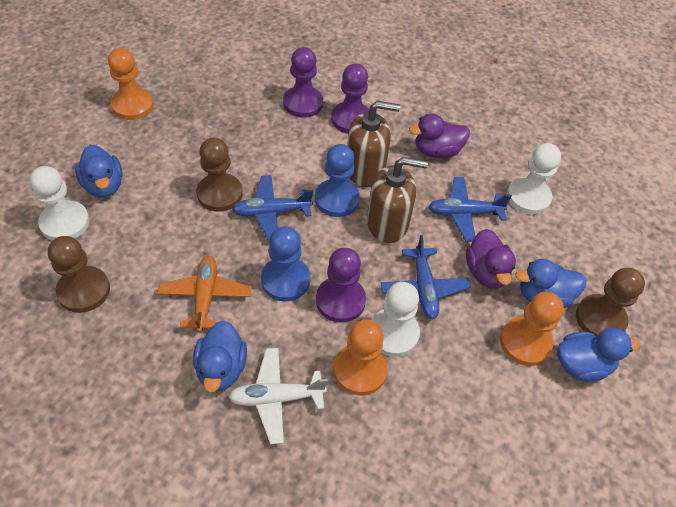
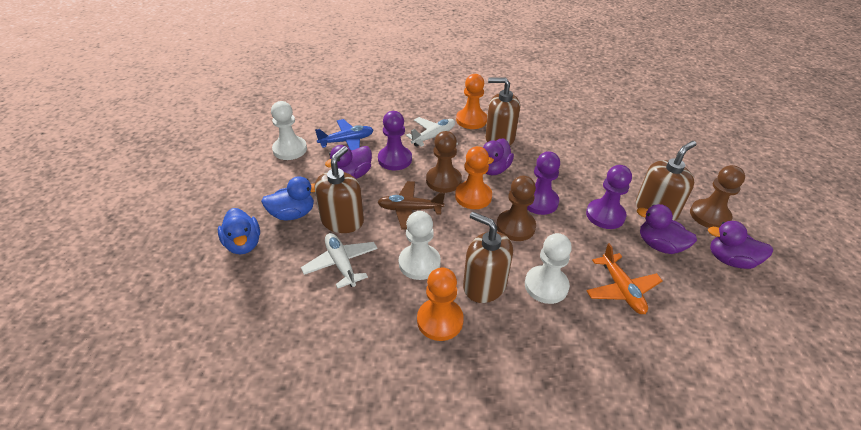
blue duck: 4 -> 2
blue pawn: 2 -> 0
blue plane: 3 -> 1
brown plane: 0 -> 1
brown soap dispenser: 2 -> 4
purple duck: 2 -> 4
white plane: 1 -> 2

